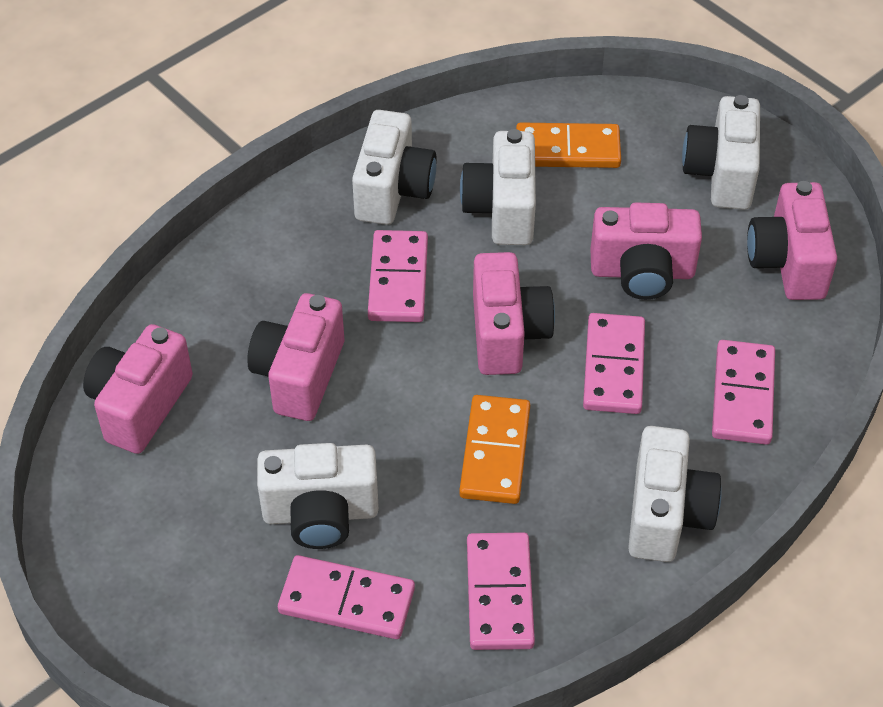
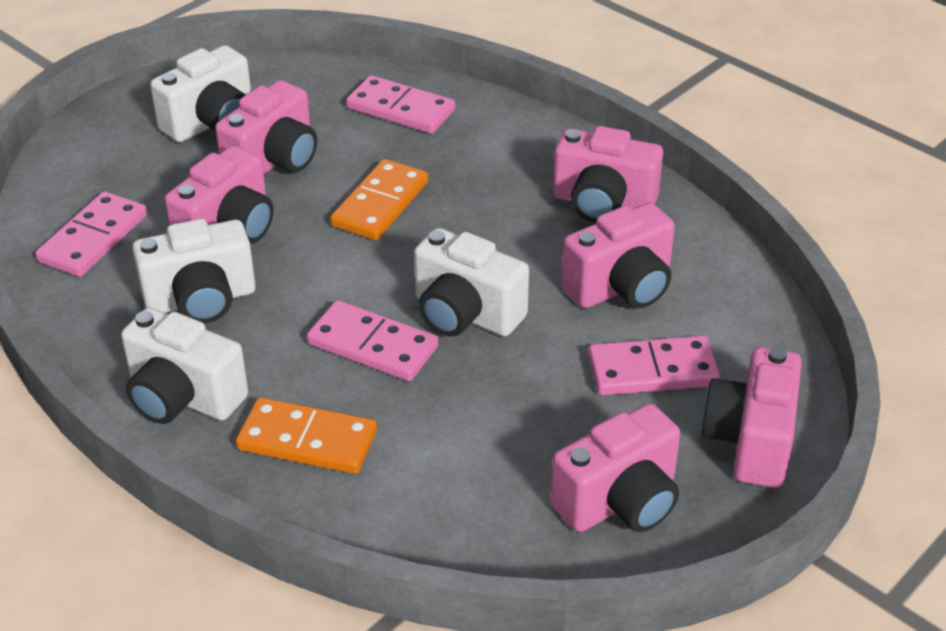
pink camera: 5 -> 6
pink domino: 5 -> 4
white camera: 5 -> 4

